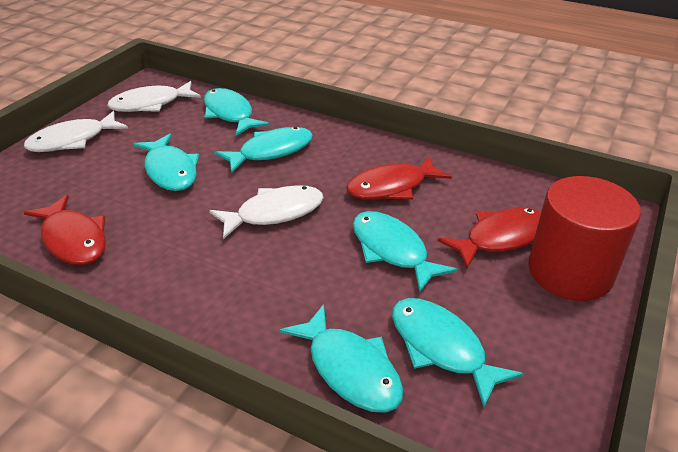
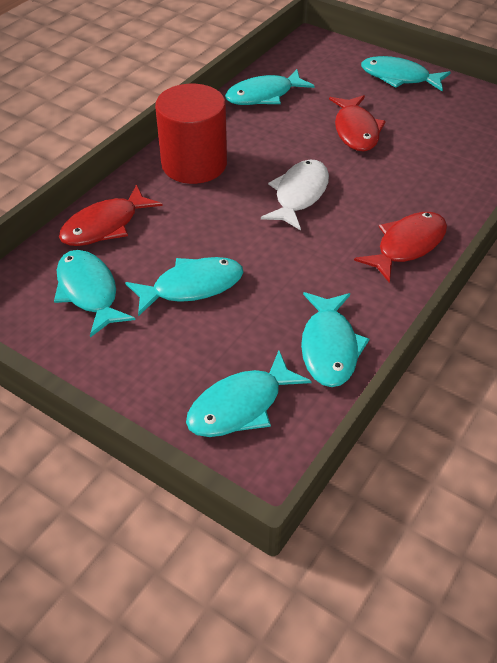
white fish: 3 -> 1

